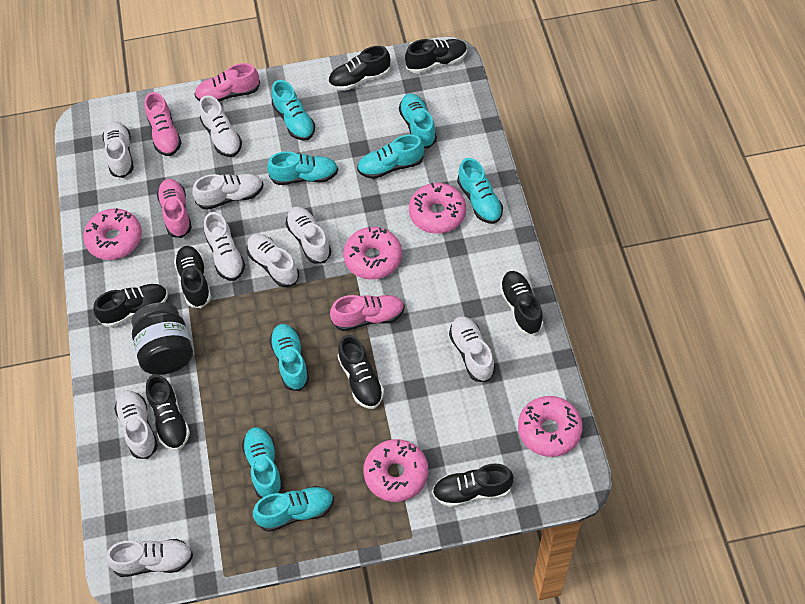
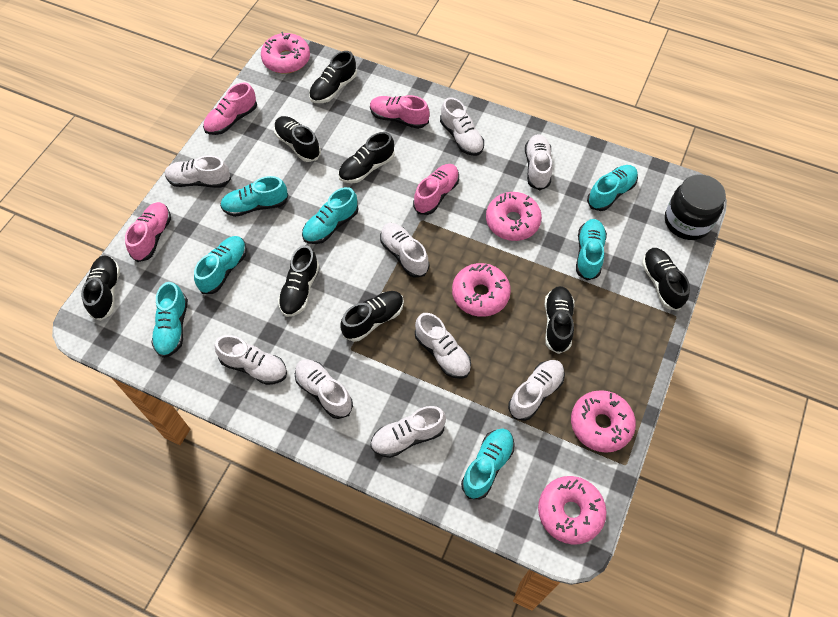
turquoise shoe: 8 -> 7

